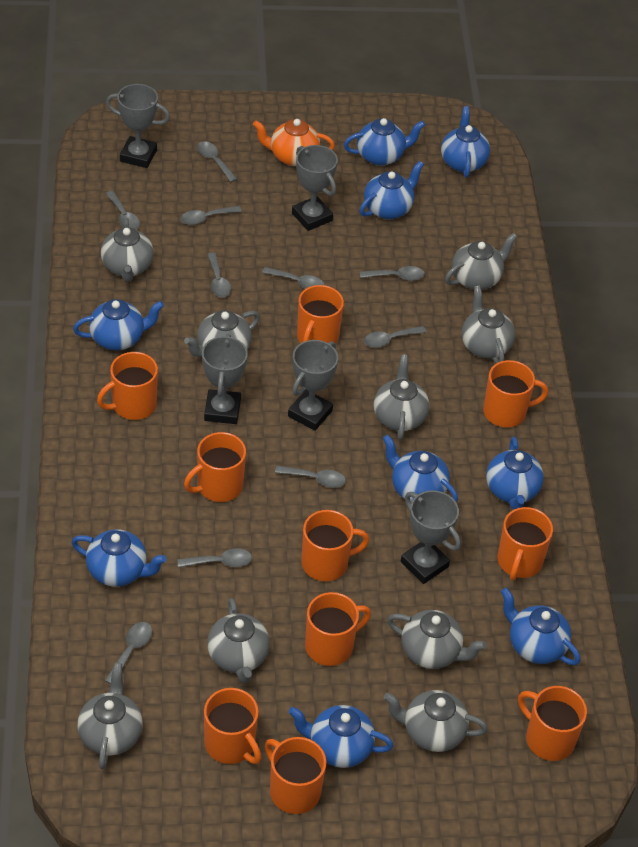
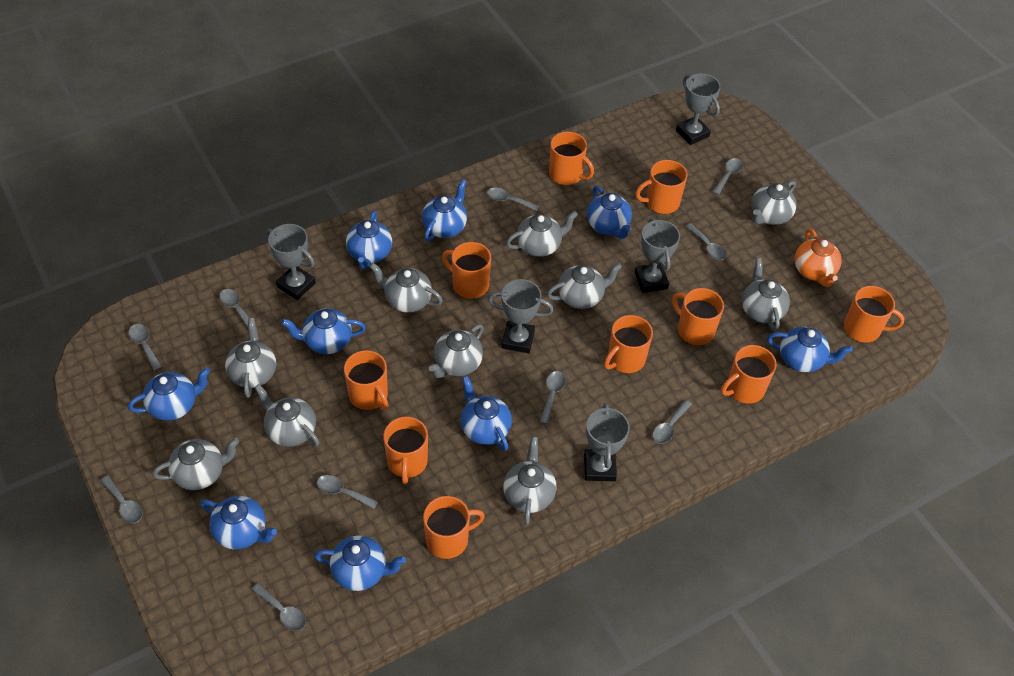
grey teapot: 9 -> 10

